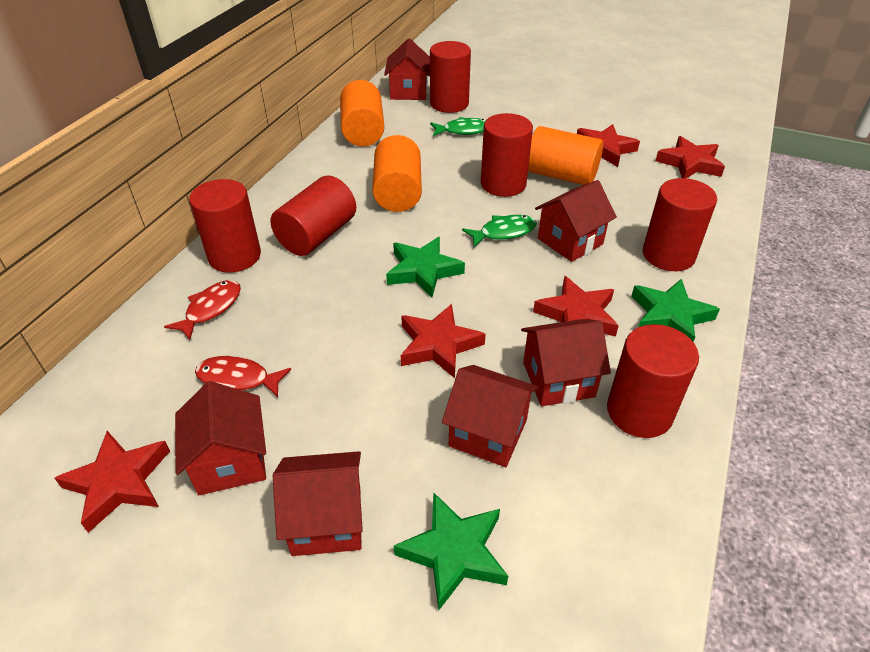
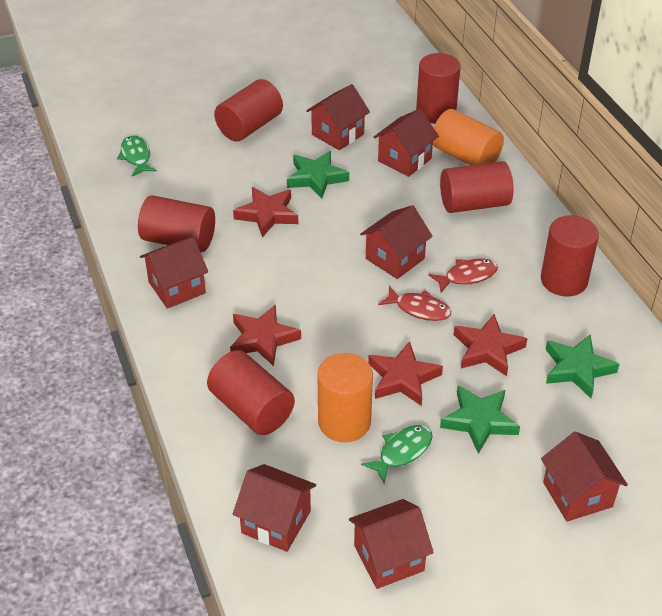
orange cylinder: 3 -> 2
red house: 6 -> 7
red star: 5 -> 4

